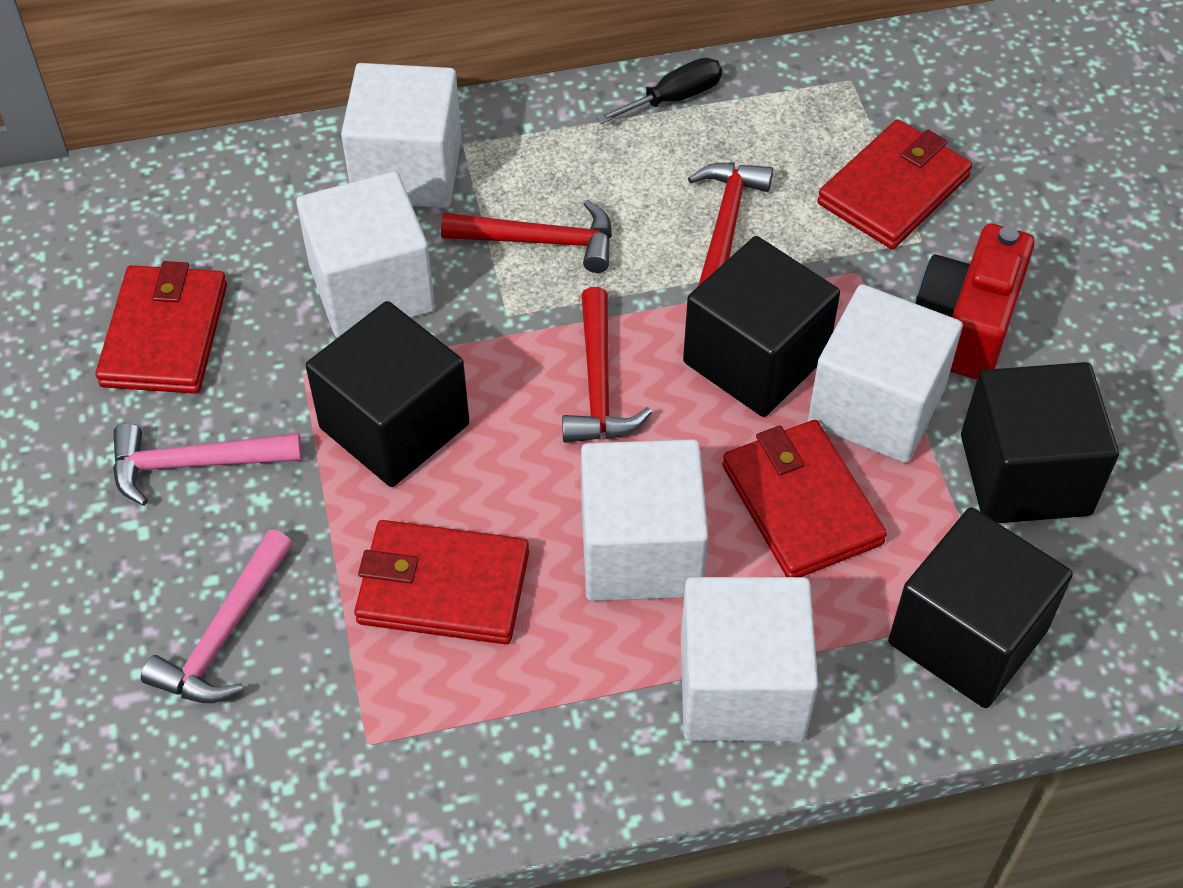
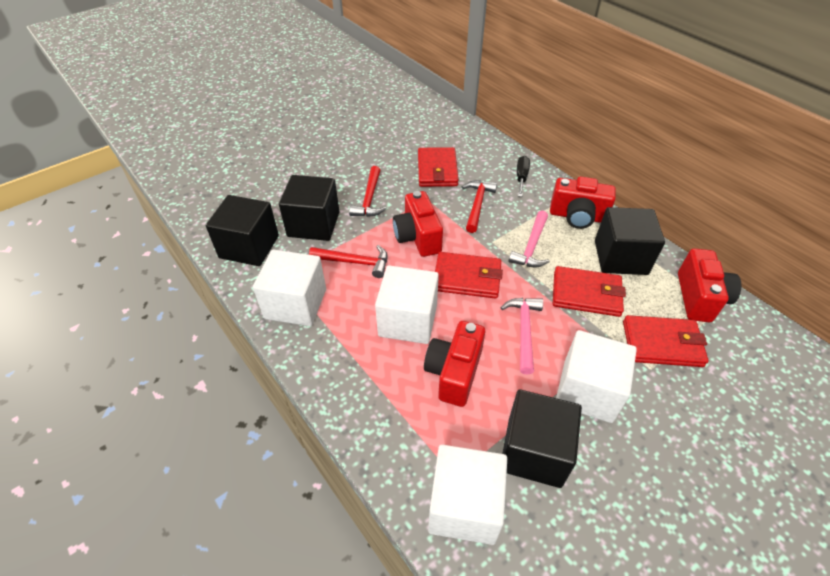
red camera: 1 -> 4
white cube: 5 -> 4

